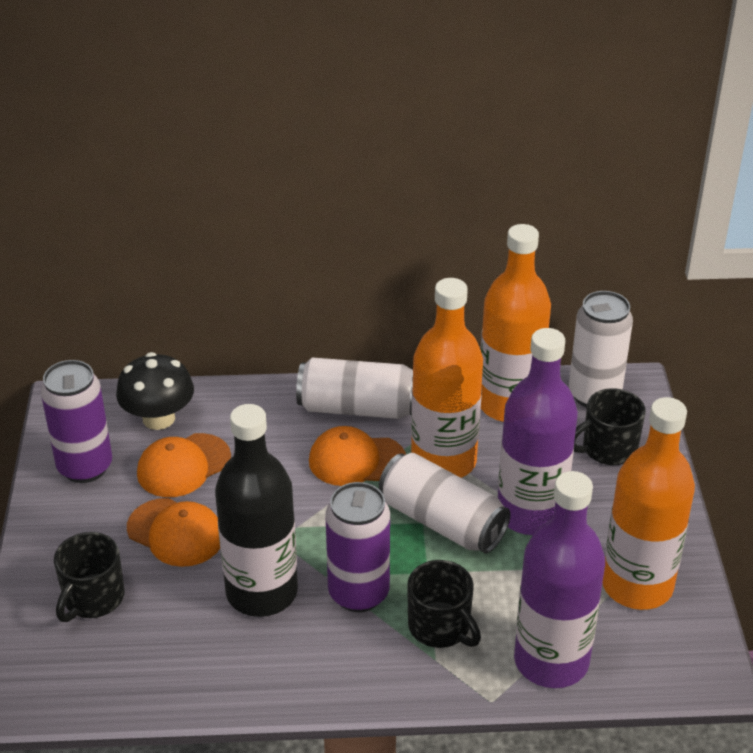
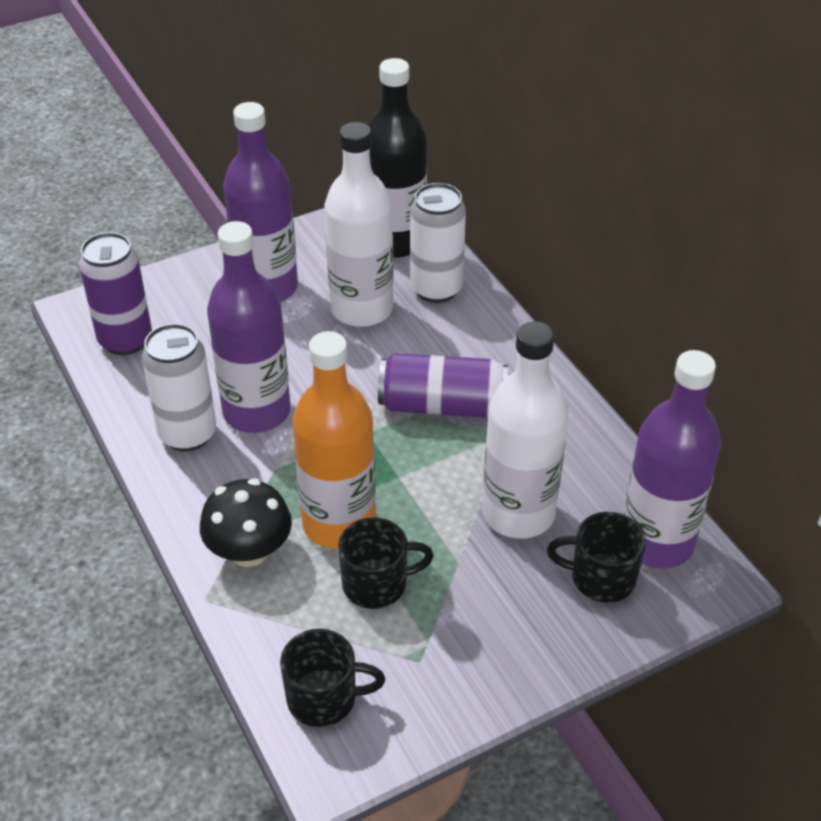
orange bottle: 3 -> 1
orange cap: 3 -> 0
purple bottle: 2 -> 3
white bottle: 0 -> 2
white can: 3 -> 2

